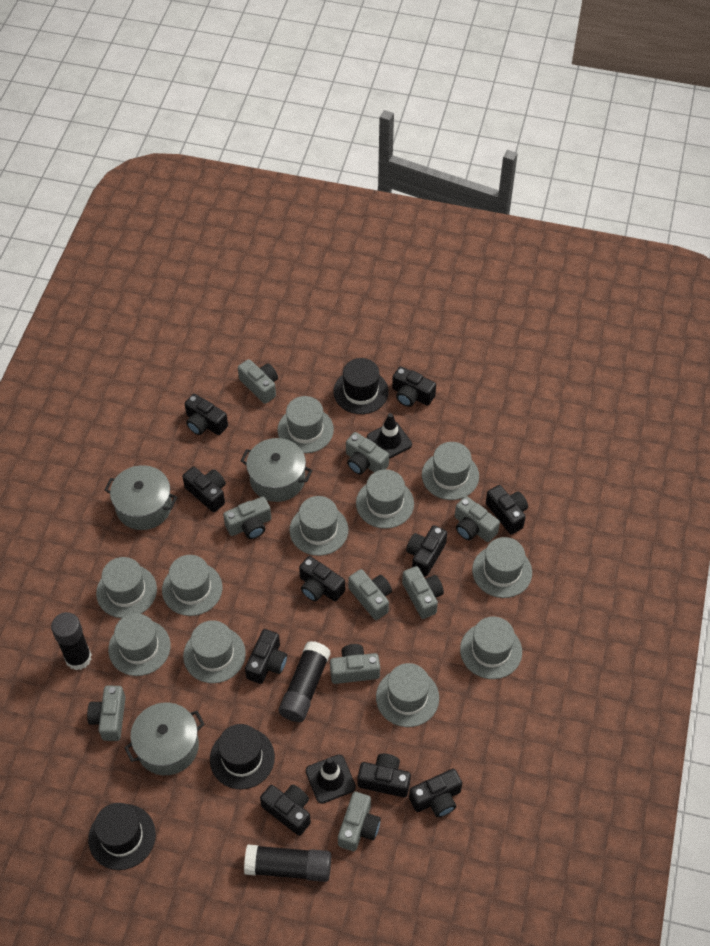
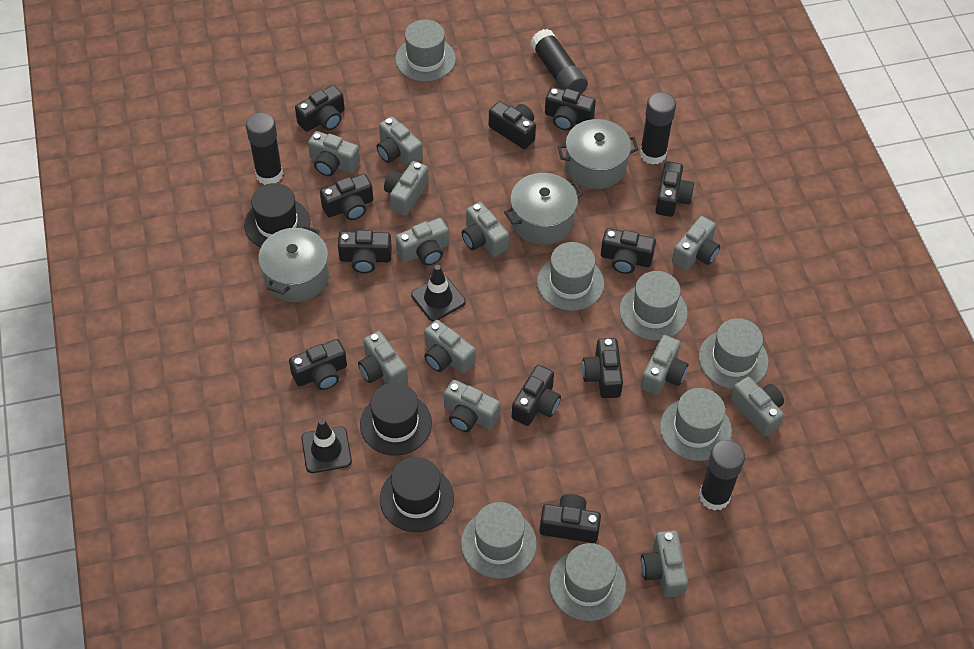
black camera: 10 -> 11
black glue stick: 3 -> 4
grey camera: 9 -> 12
grey hat: 11 -> 7

